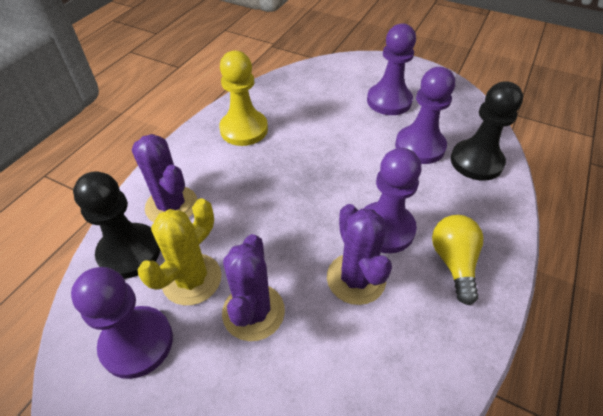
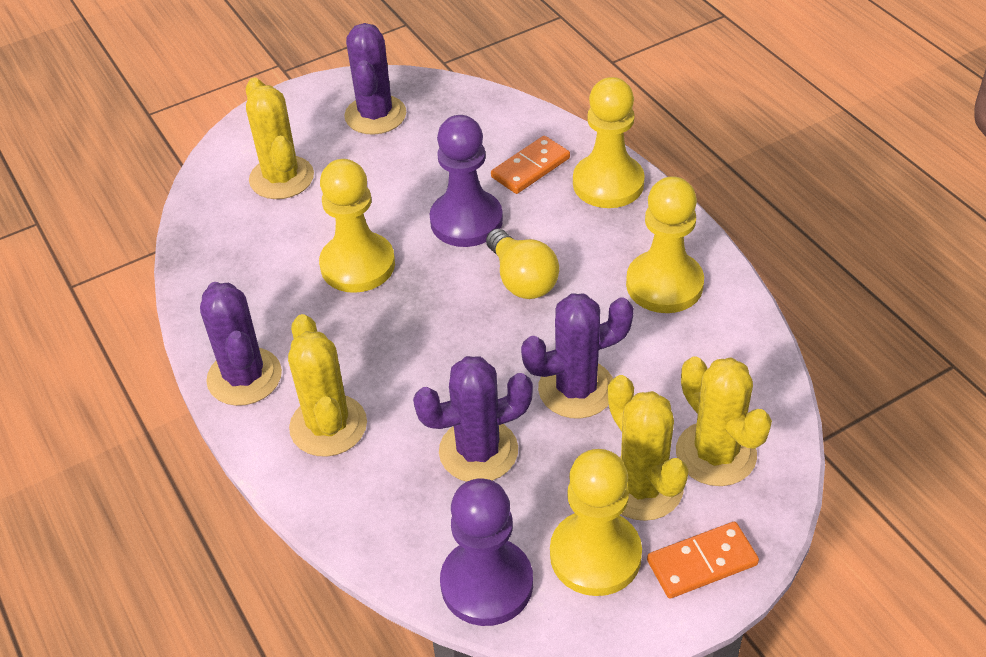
black pawn: 2 -> 0
orange domino: 0 -> 2
purple cactus: 3 -> 4
purple pawn: 4 -> 2
yellow cactus: 1 -> 4
yellow pawn: 1 -> 4

